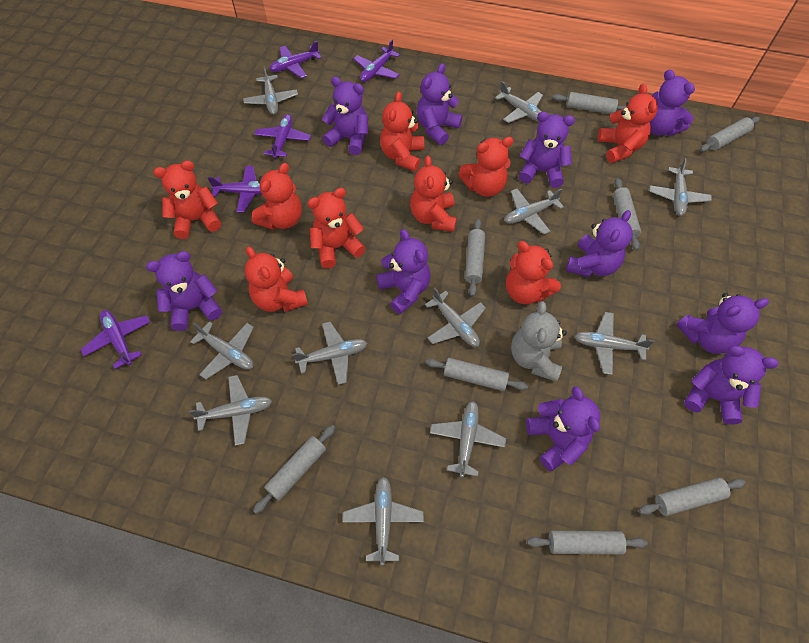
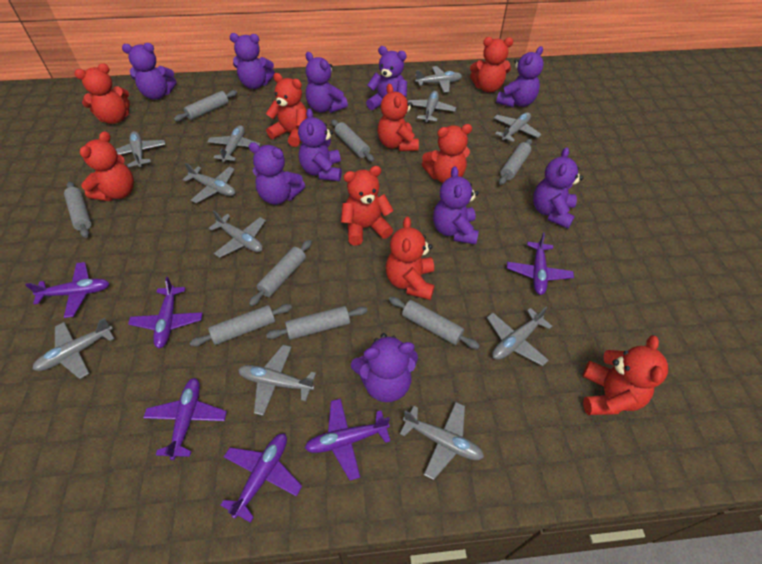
grey teddy bear: 1 -> 0
purple plane: 5 -> 6

